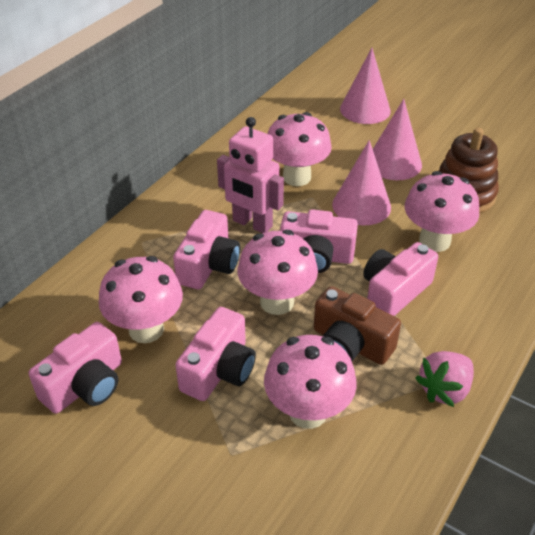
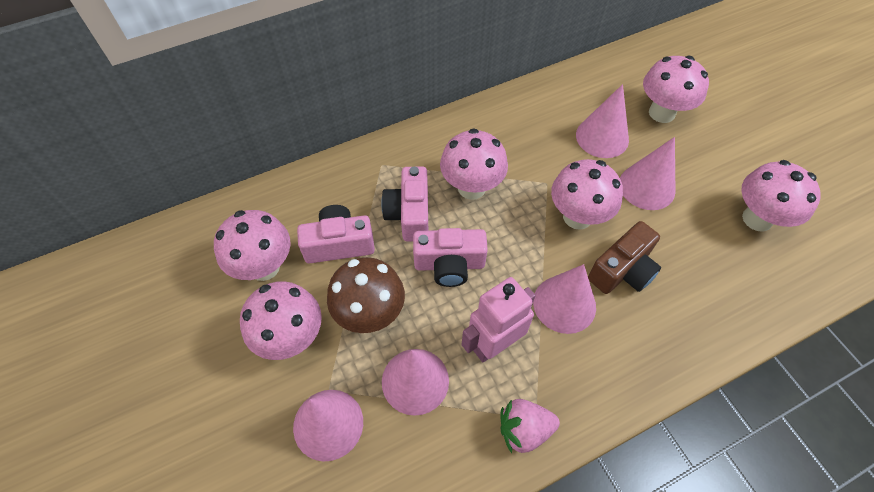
brown mushroom: 0 -> 1
brown stacking toy: 1 -> 0
pink camera: 5 -> 3
pink cone: 3 -> 5
pink mushroom: 5 -> 6

